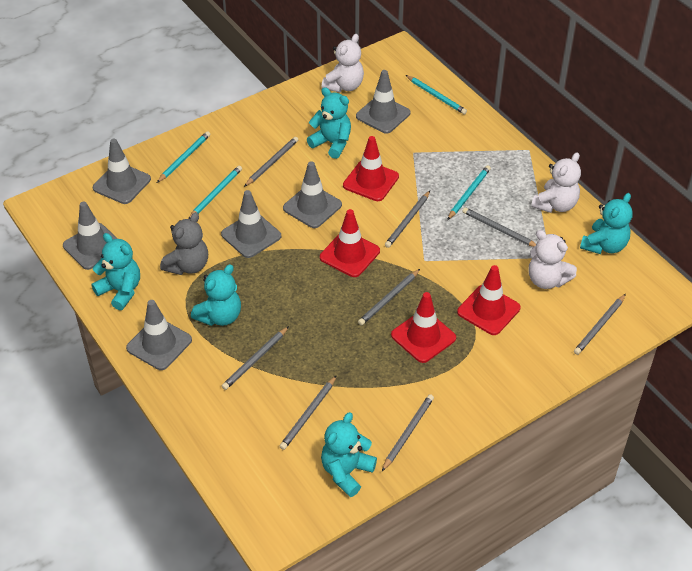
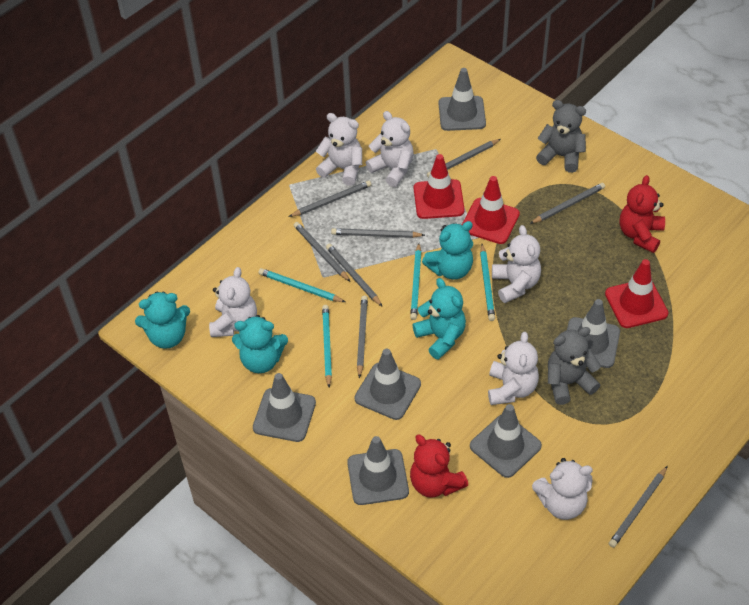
grey teddy bear: 1 -> 2
red teddy bear: 0 -> 2
red traffic cone: 4 -> 3
turquoise teddy bear: 5 -> 4
white teddy bear: 3 -> 6

